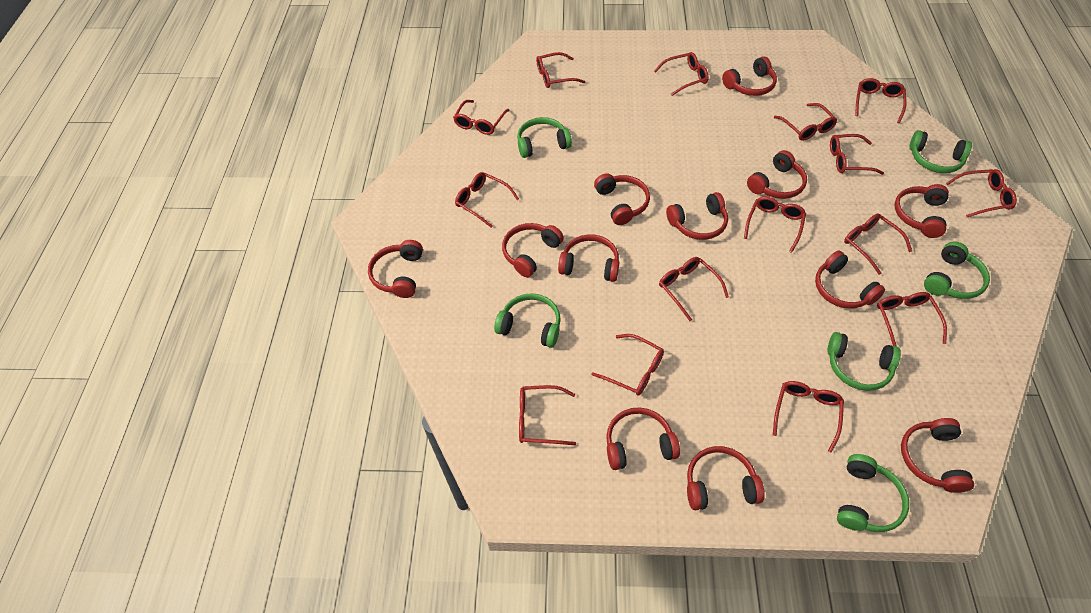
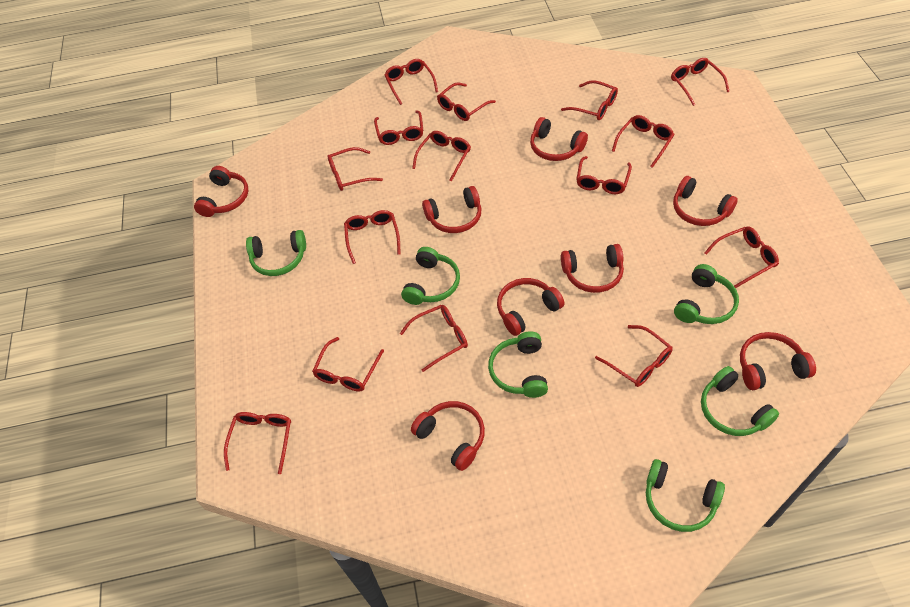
red headphones: 12 -> 8

